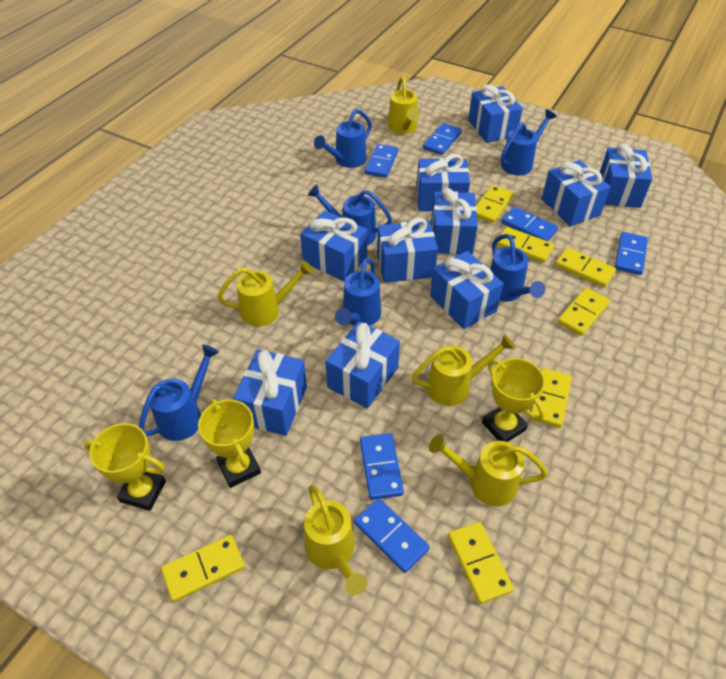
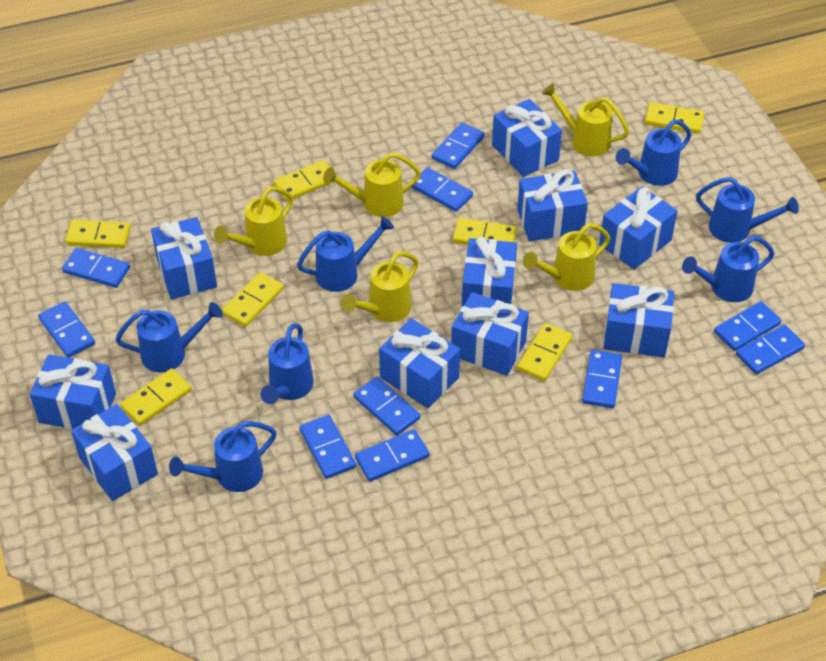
blue domino: 6 -> 10
blue watering can: 6 -> 7
yellow trophy: 3 -> 0

